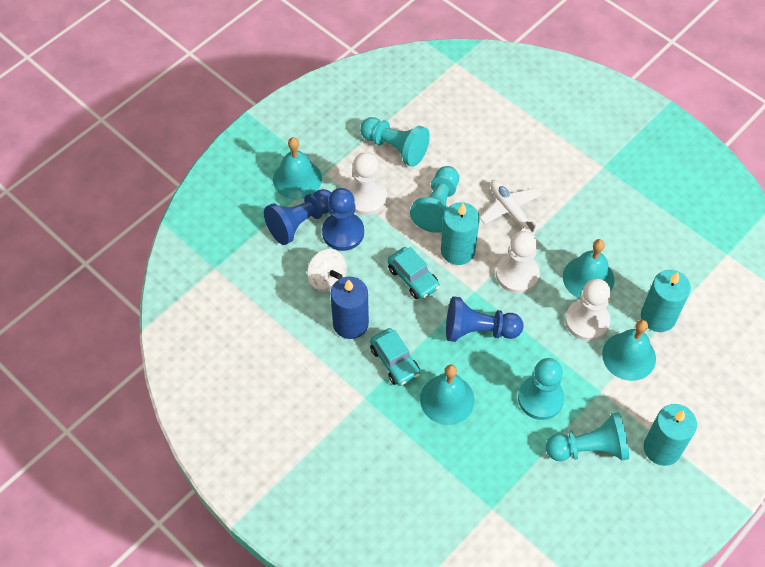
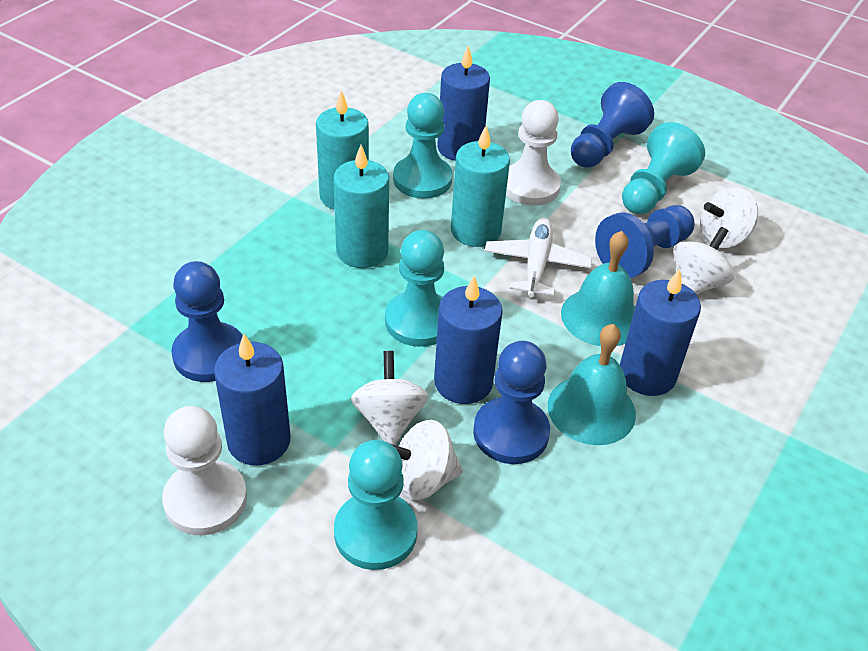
blue candle: 1 -> 4
blue pawn: 3 -> 4
turquoise bell: 4 -> 2
turquoise car: 2 -> 0
white pawn: 3 -> 2
white spinning top: 1 -> 4

